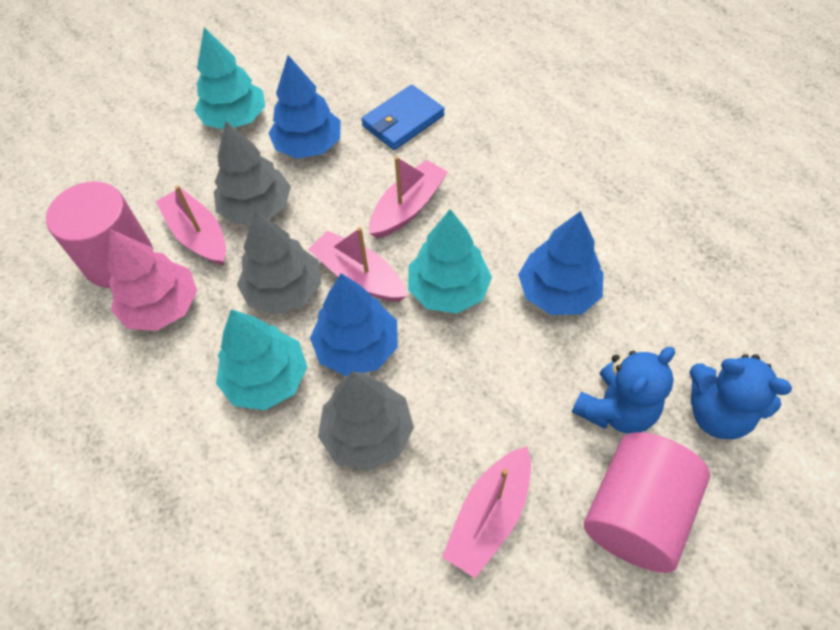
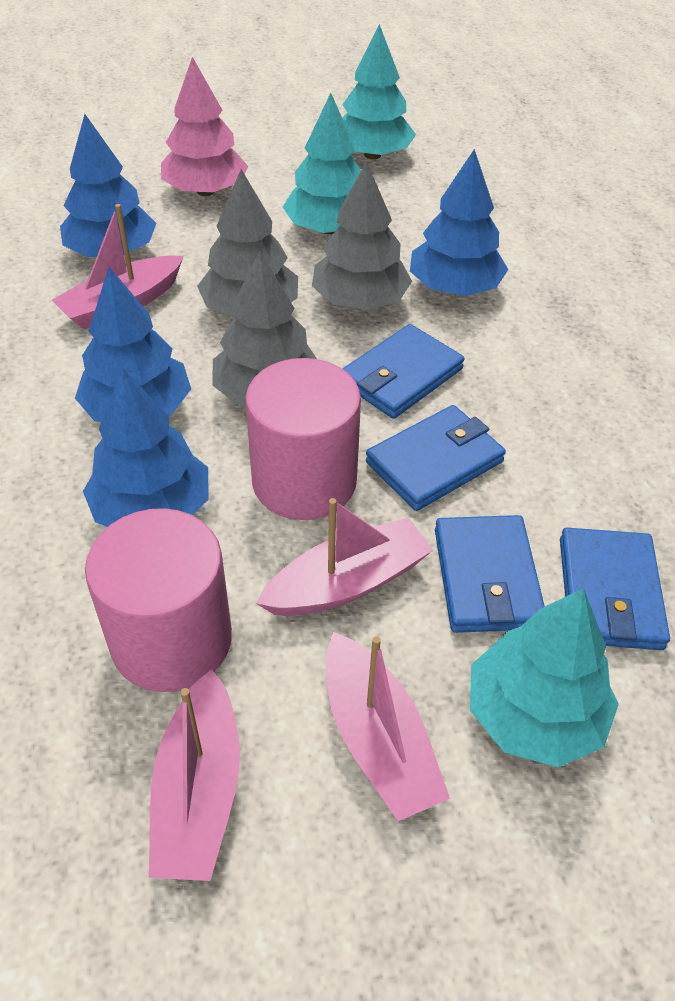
blue teddy bear: 2 -> 0
blue tree: 3 -> 4
blue wallet: 1 -> 4

